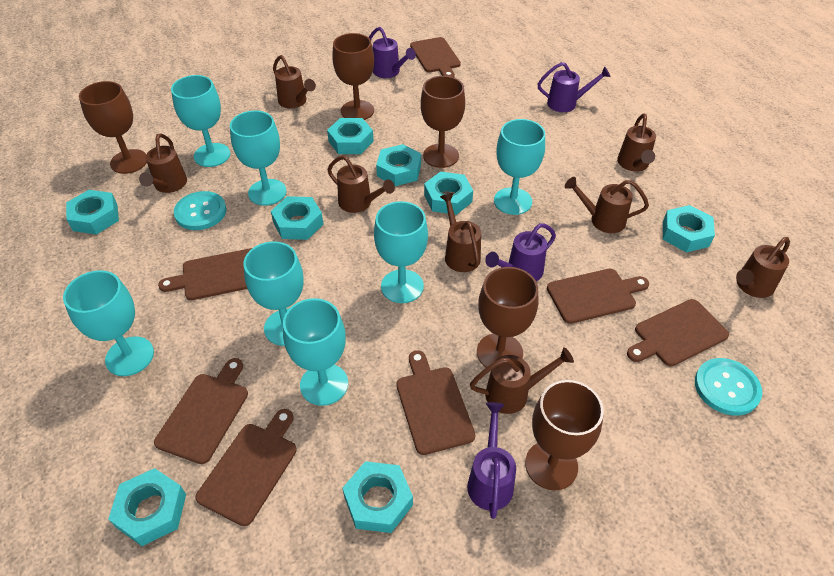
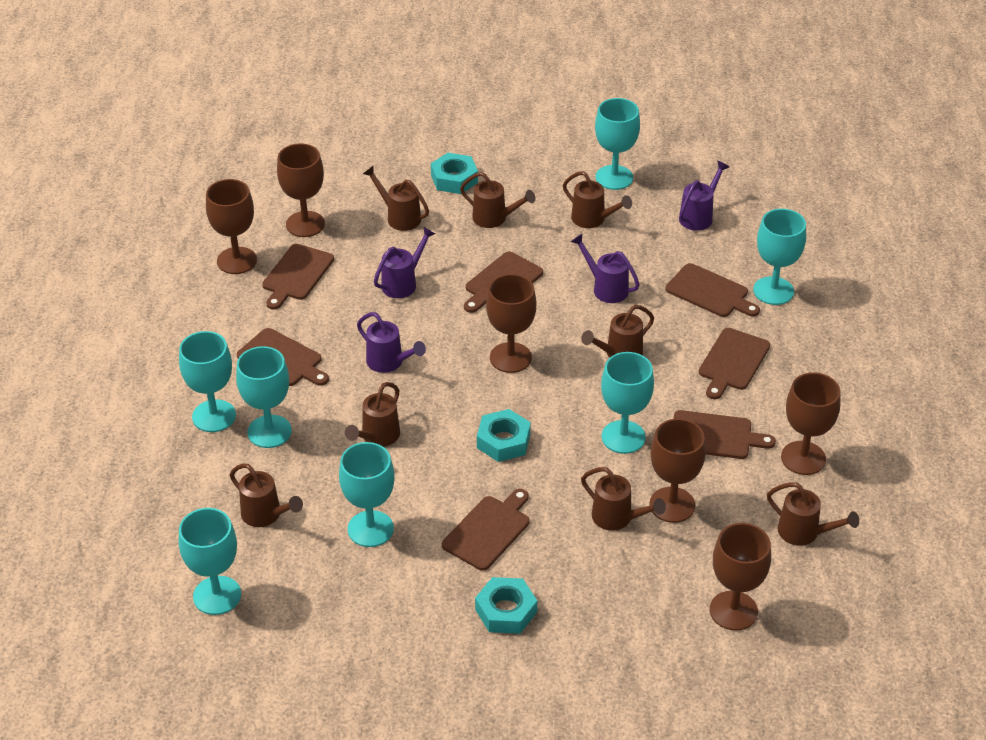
brown goblet: 5 -> 6
turquoise button: 2 -> 0
turquoise nut: 8 -> 3

